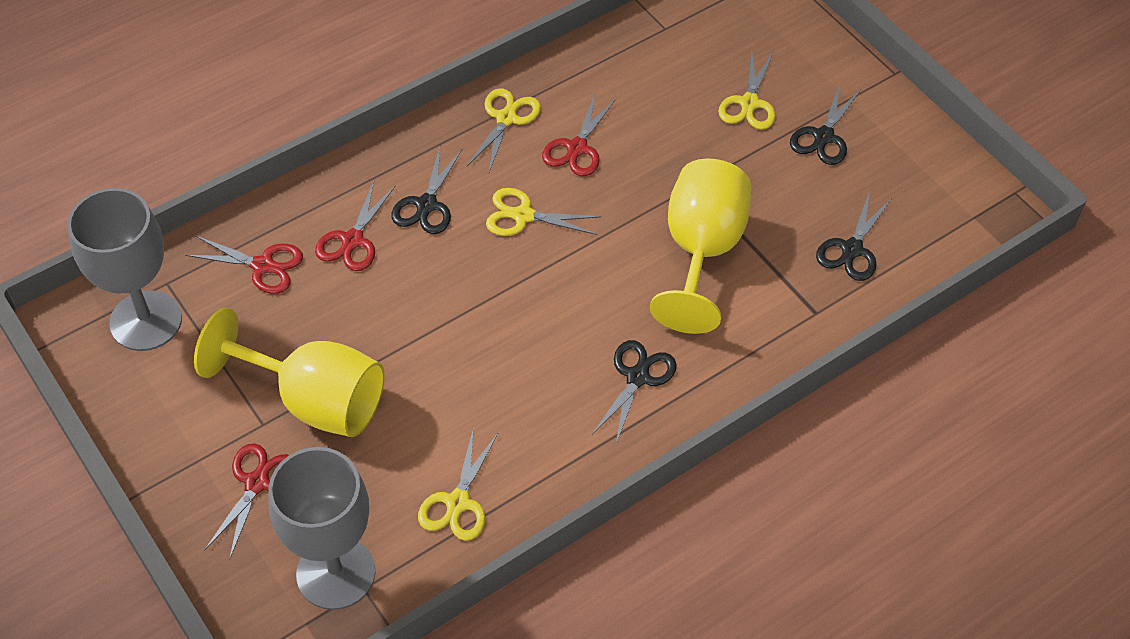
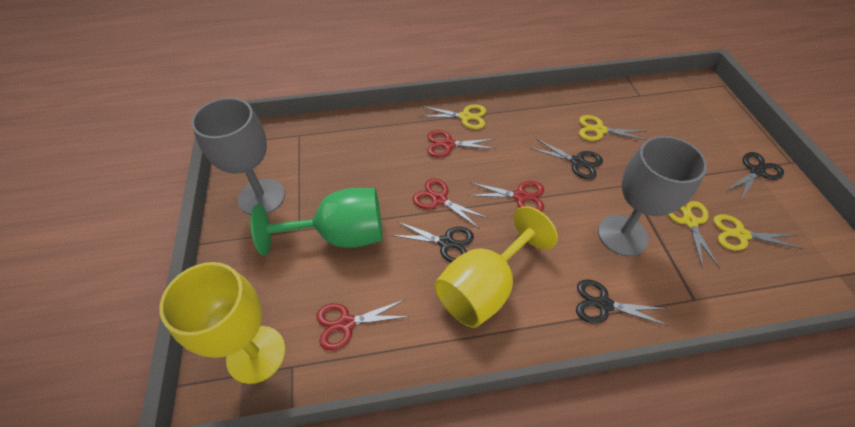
green goblet: 0 -> 1

